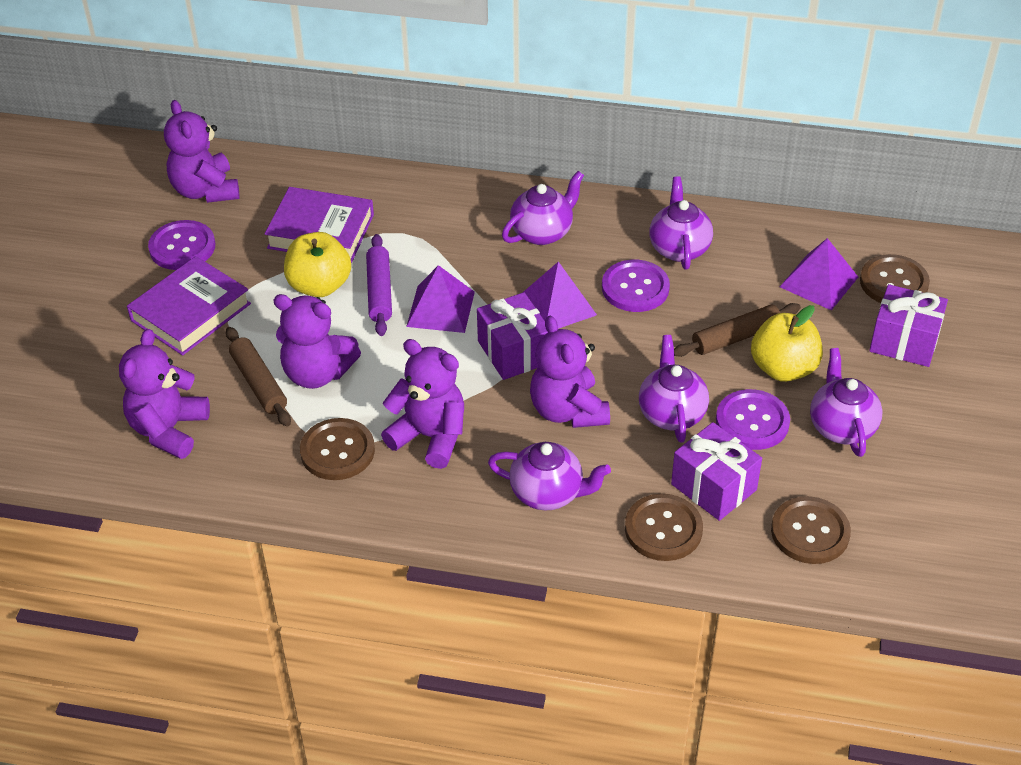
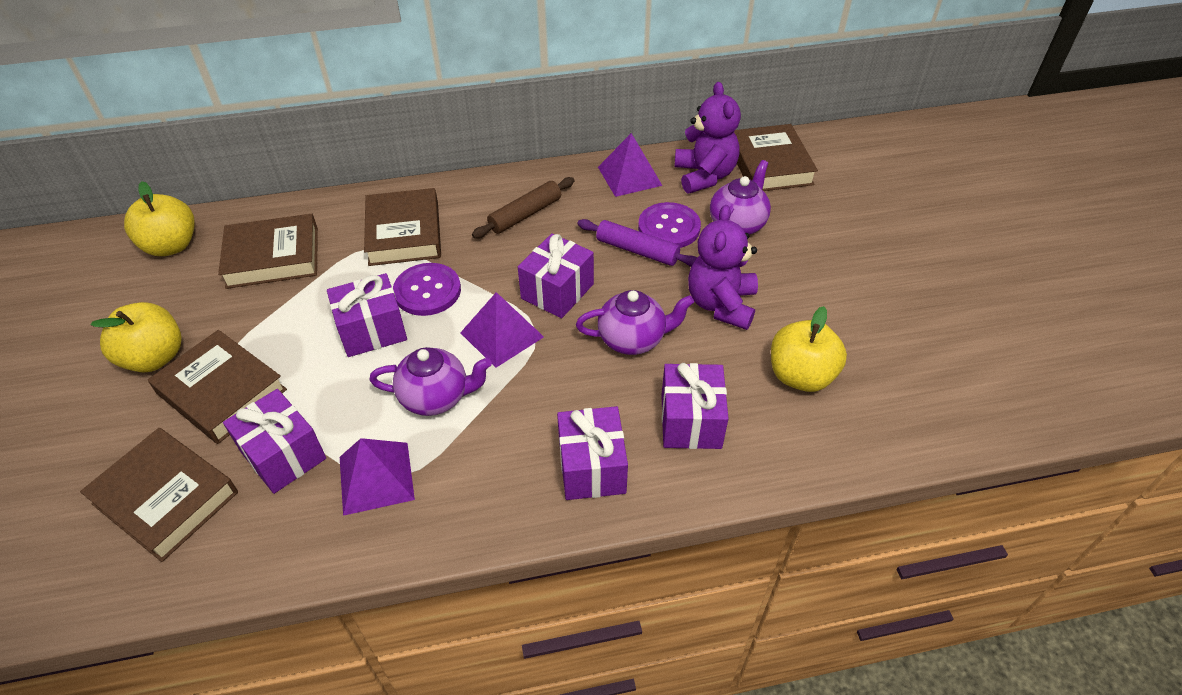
brown book: 0 -> 5
brown button: 4 -> 0
brown rolling pin: 2 -> 1
purple book: 2 -> 0
purple button: 3 -> 2
purple gift: 3 -> 5
purple teapot: 5 -> 3
purple teddy bear: 5 -> 2
yellow apple: 2 -> 3

